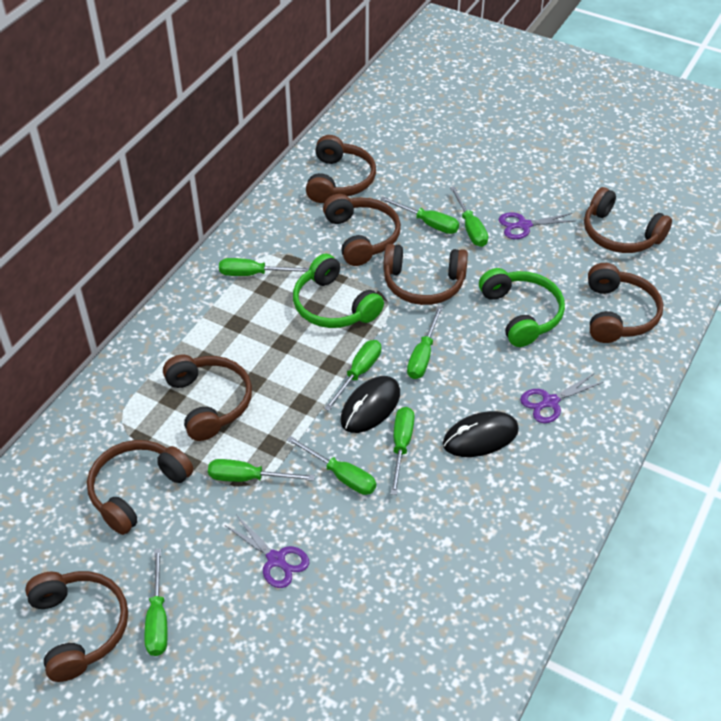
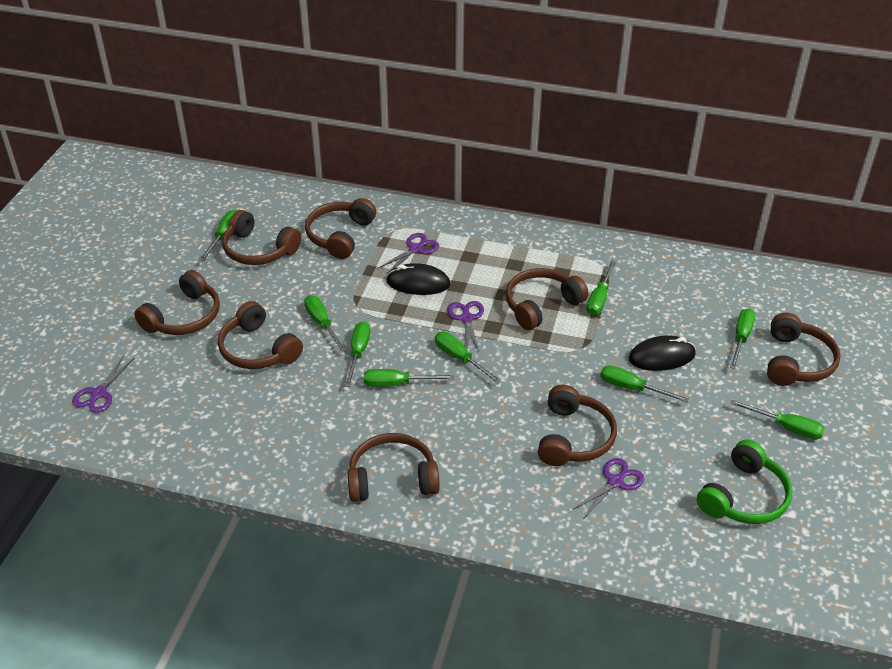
green headphones: 2 -> 1
purple scissors: 3 -> 4

